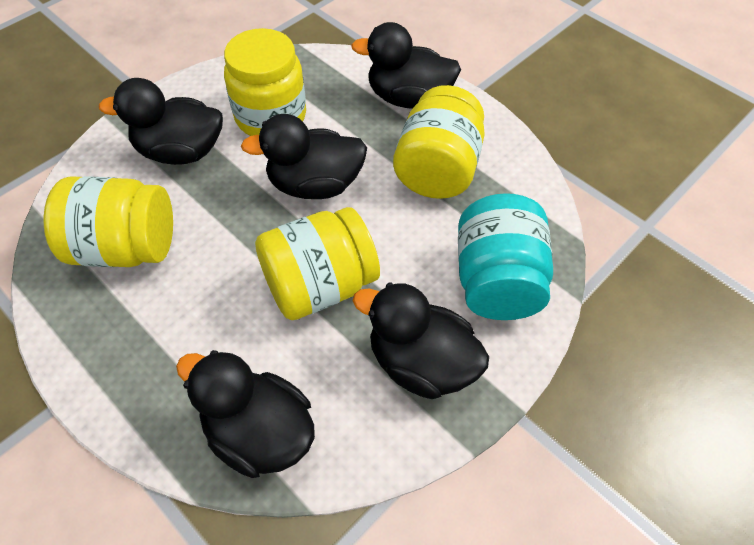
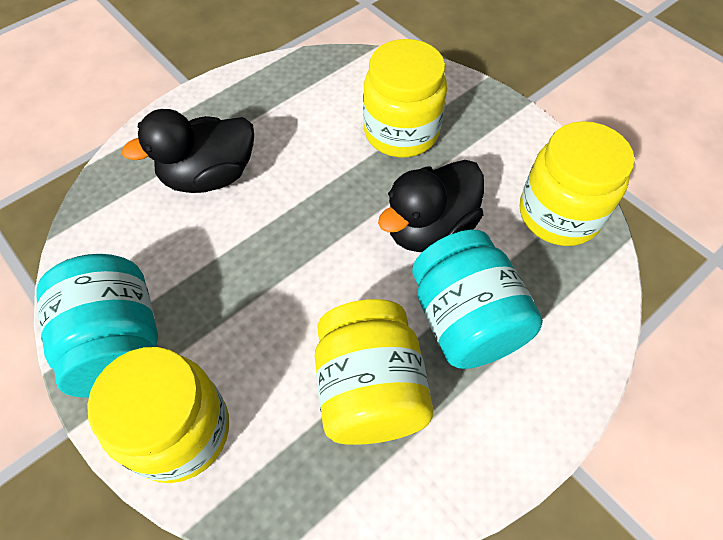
black duck: 5 -> 2
turquoise jar: 1 -> 2

